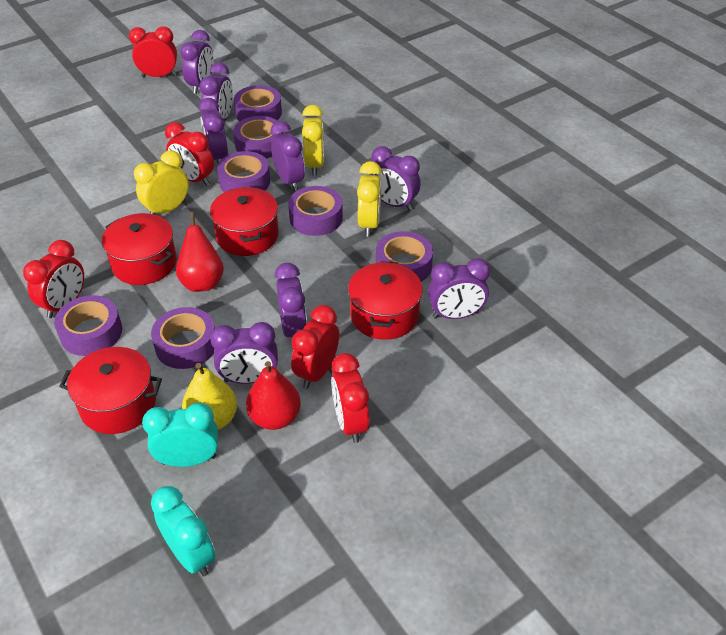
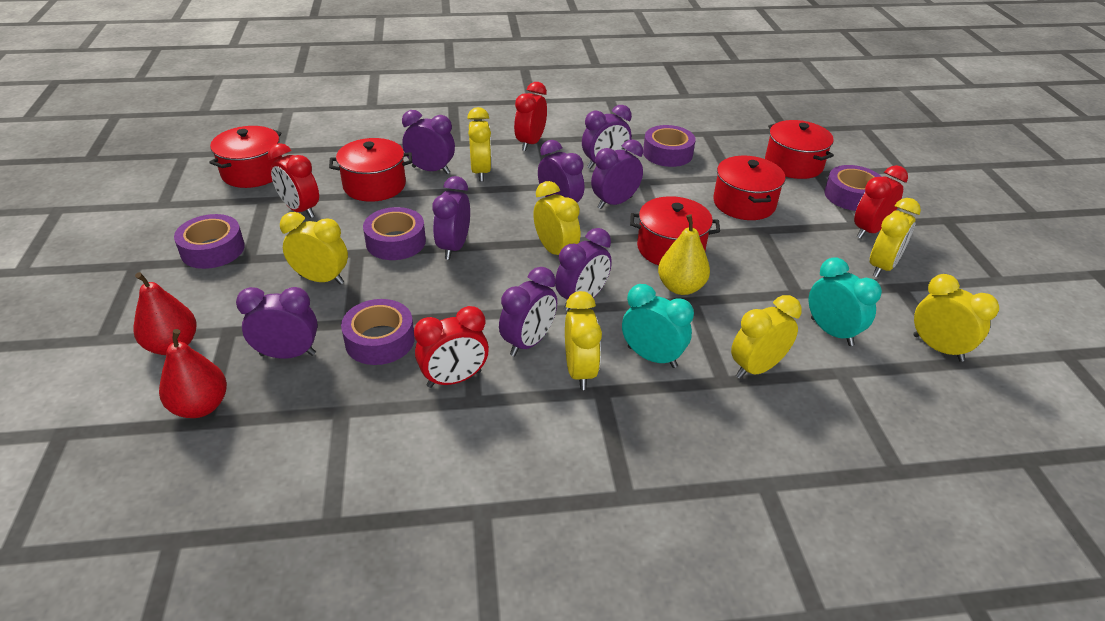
purple tape: 7 -> 5
red clock: 5 -> 4
red pot: 4 -> 5
yellow clock: 3 -> 7

